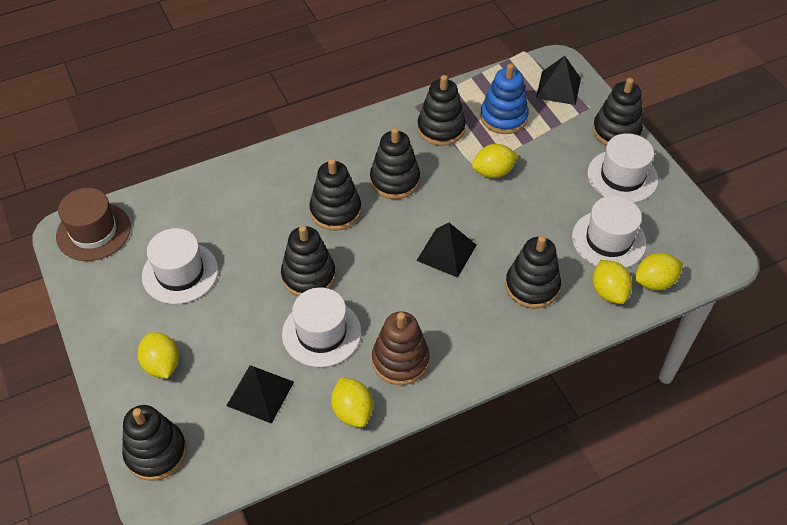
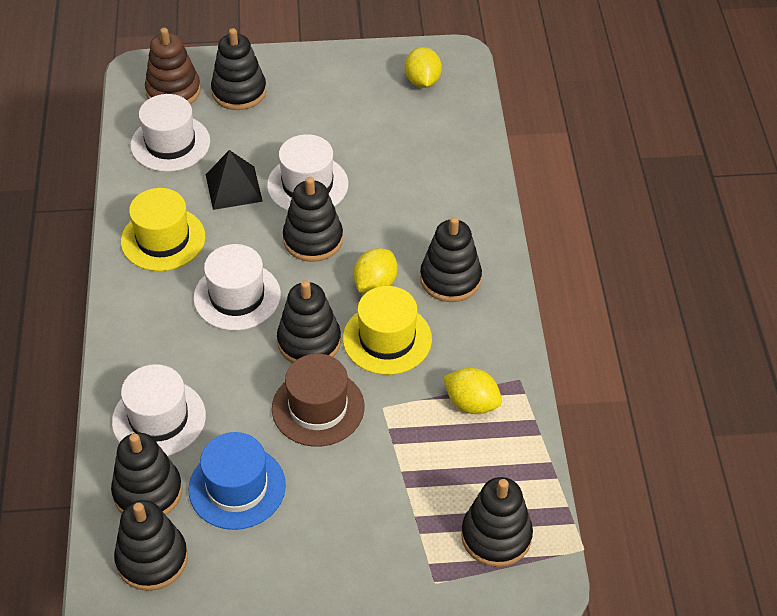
black pyramid: 3 -> 1
blue hat: 0 -> 1
blue stacking toy: 1 -> 0
yellow hat: 0 -> 2
yellow lemon: 5 -> 3

